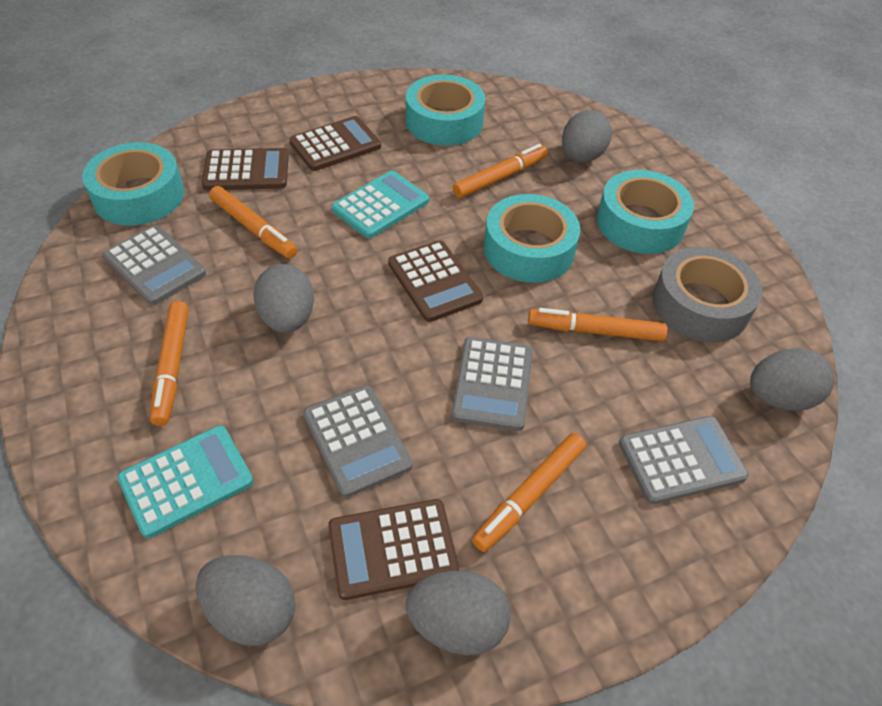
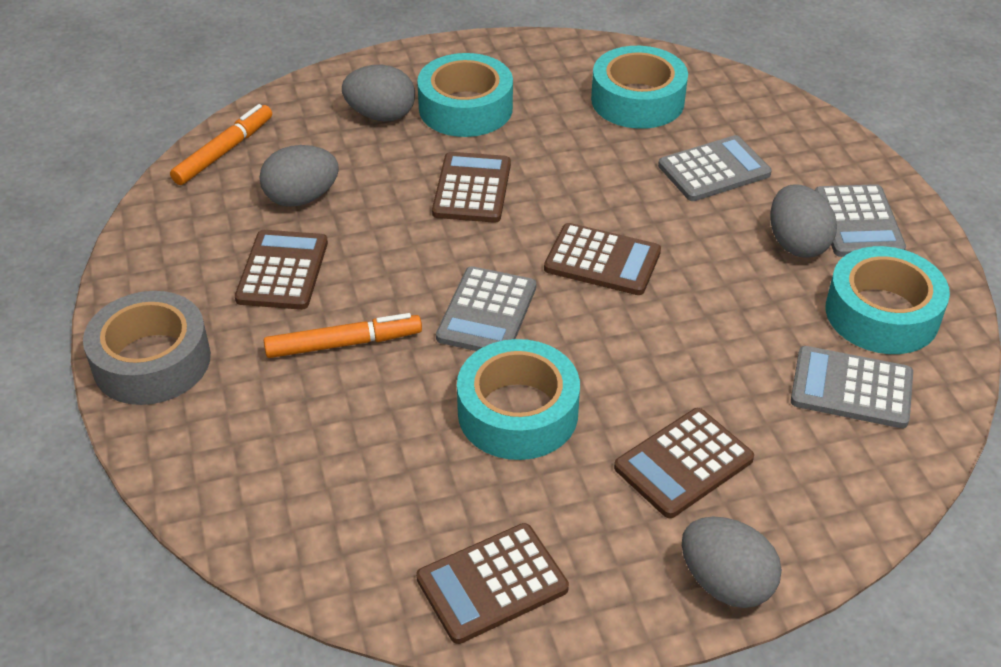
brown calculator: 4 -> 5
grey egg: 5 -> 4
orange marker: 5 -> 2
turquoise calculator: 2 -> 0

